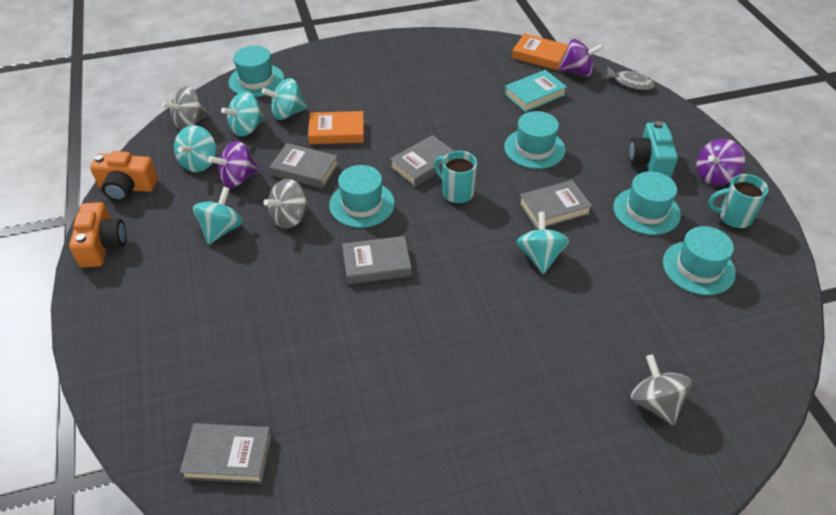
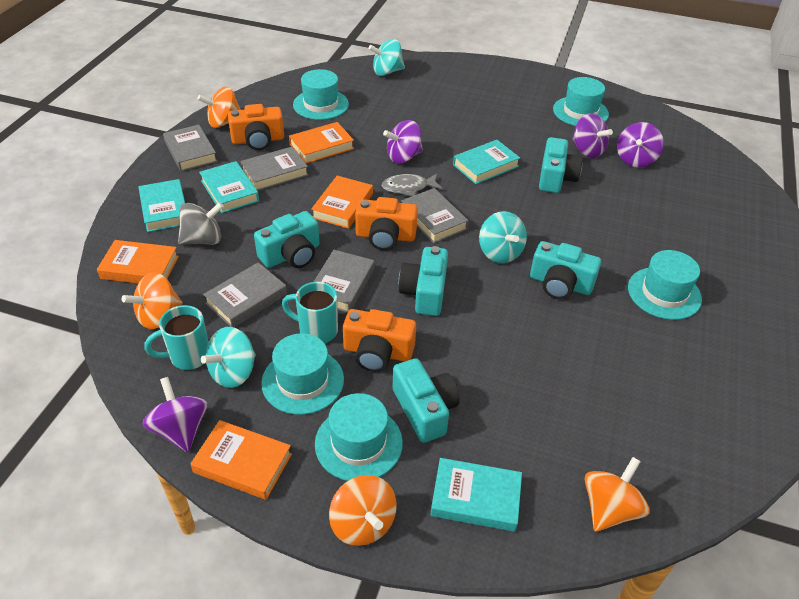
grey spinning top: 3 -> 1
orange book: 2 -> 4
orange camera: 2 -> 3
orange spinning top: 0 -> 4
purple spinning top: 3 -> 4
turquoise book: 1 -> 4
turquoise camera: 1 -> 5
turquoise spinning top: 5 -> 3

